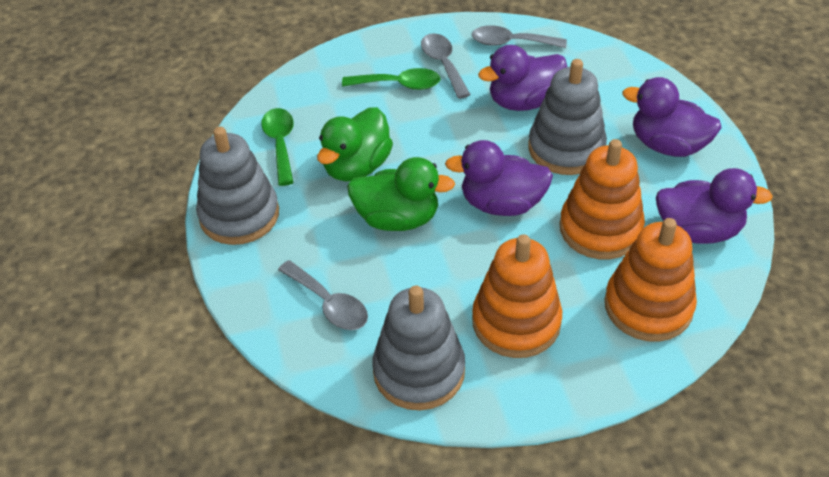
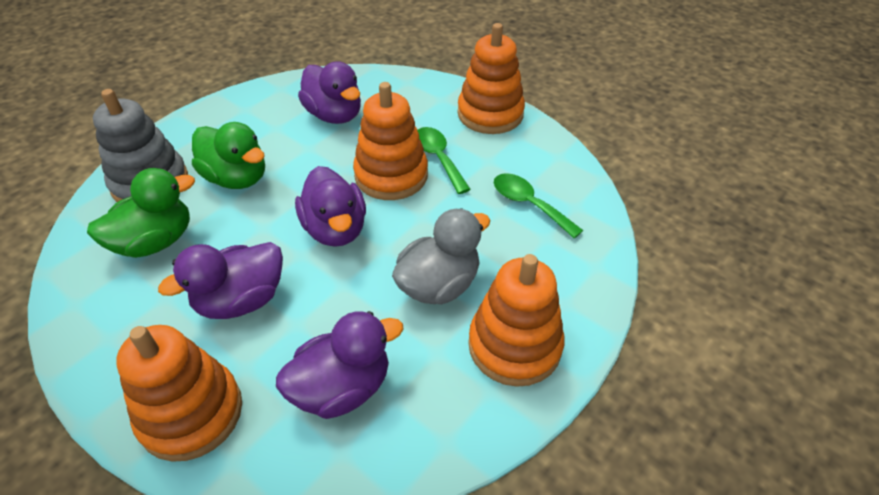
grey duck: 0 -> 1
grey spoon: 3 -> 0
grey stacking toy: 3 -> 1
orange stacking toy: 3 -> 4

